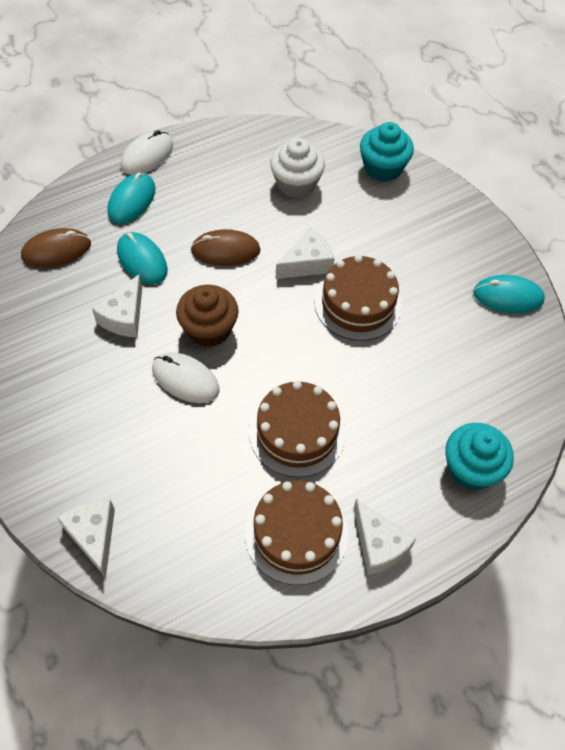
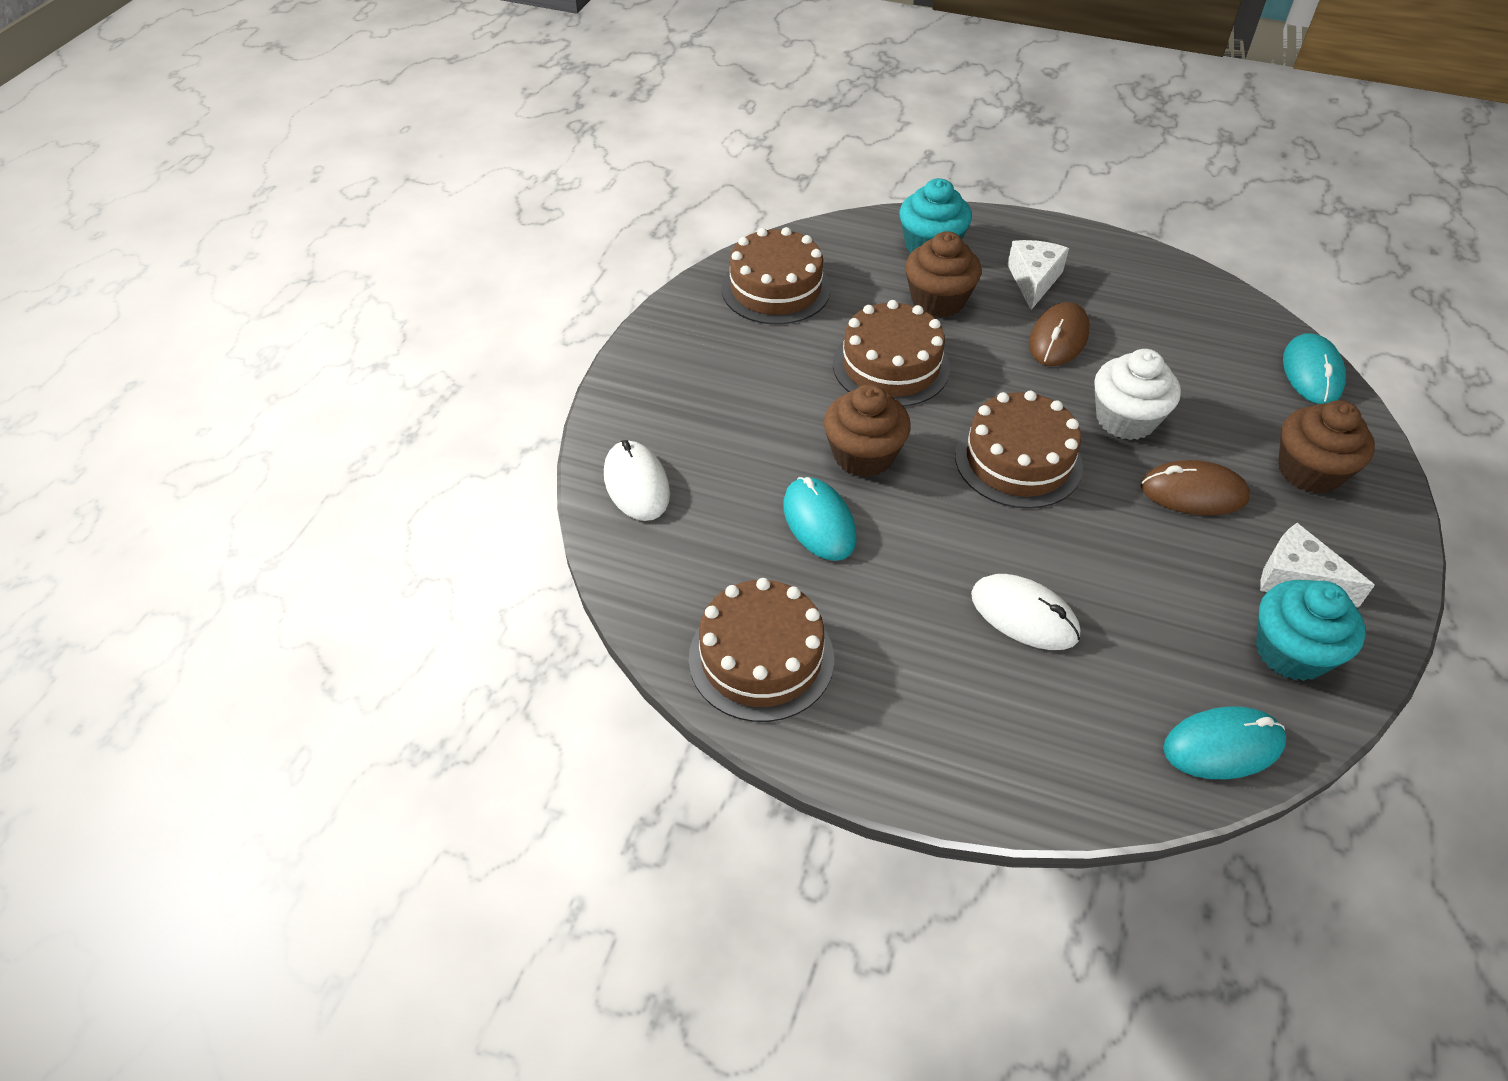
brown cake: 3 -> 4
brown cupcake: 1 -> 3
white cheese: 4 -> 2

